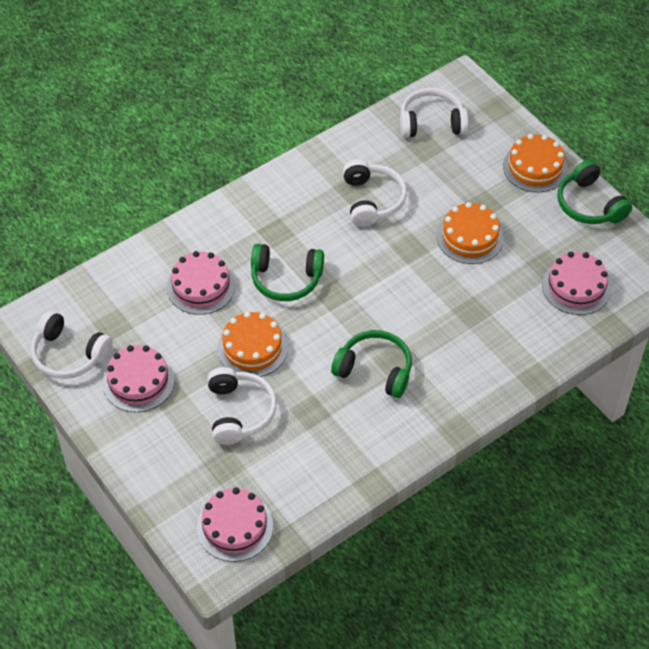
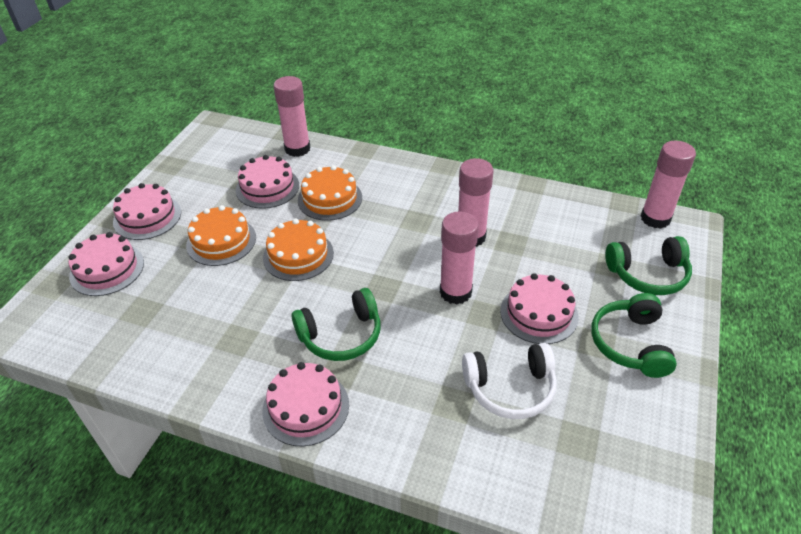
pink cake: 4 -> 5
pink glue stick: 0 -> 4
white headphones: 4 -> 1

